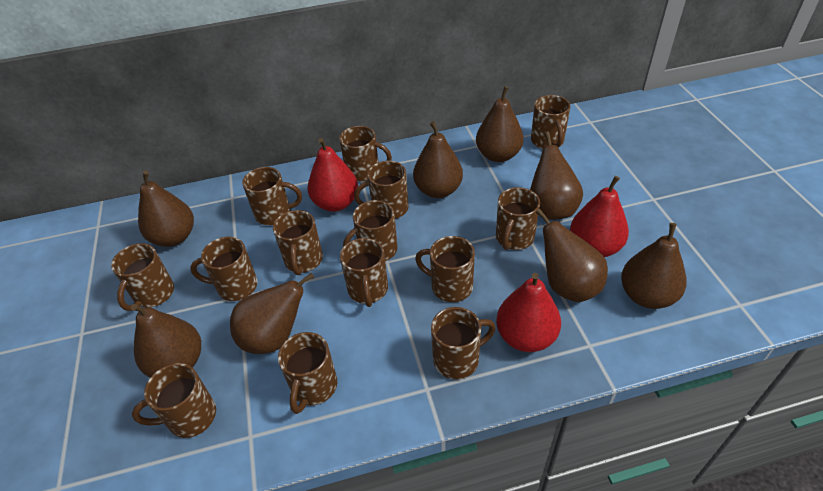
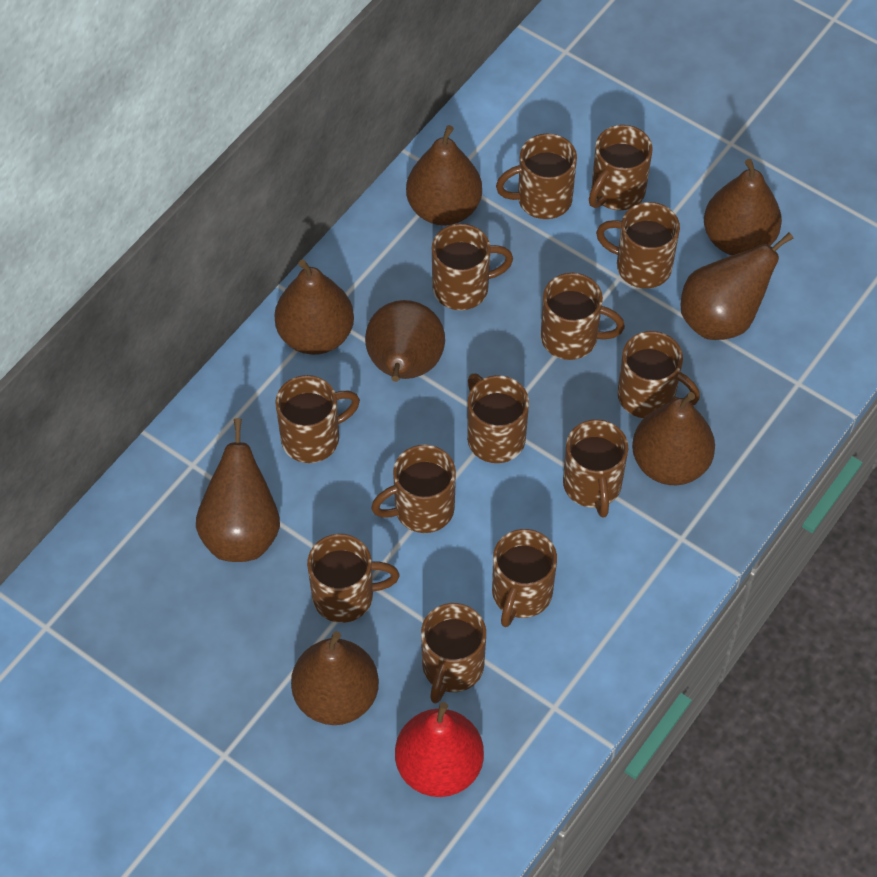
brown mug: 14 -> 13
red pear: 3 -> 1

